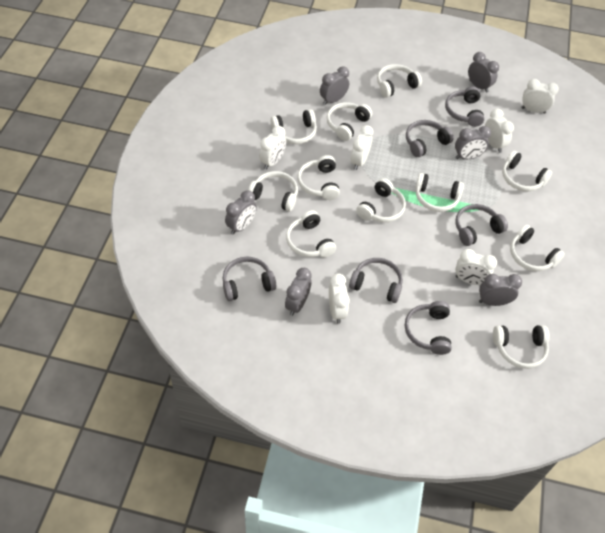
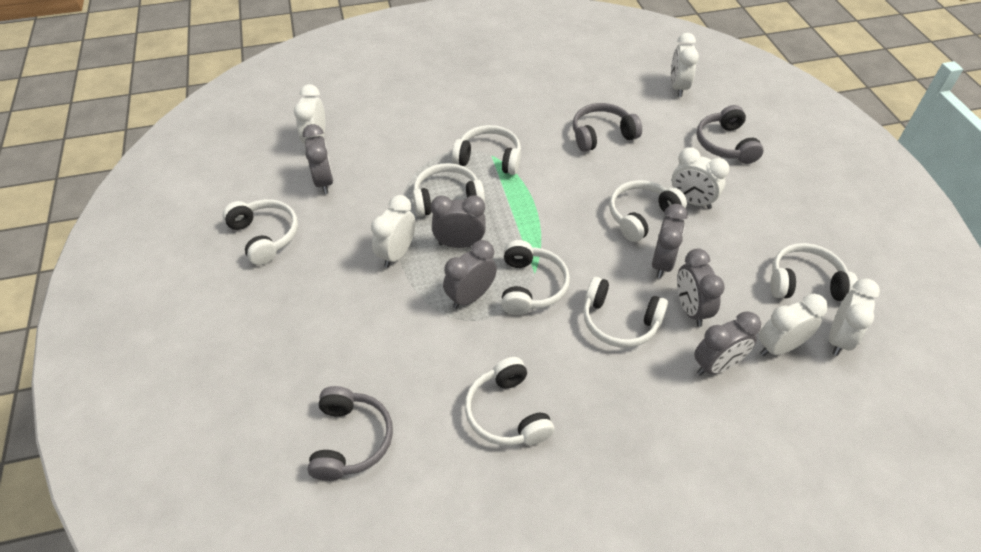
grey headphones: 6 -> 3
white headphones: 11 -> 8

